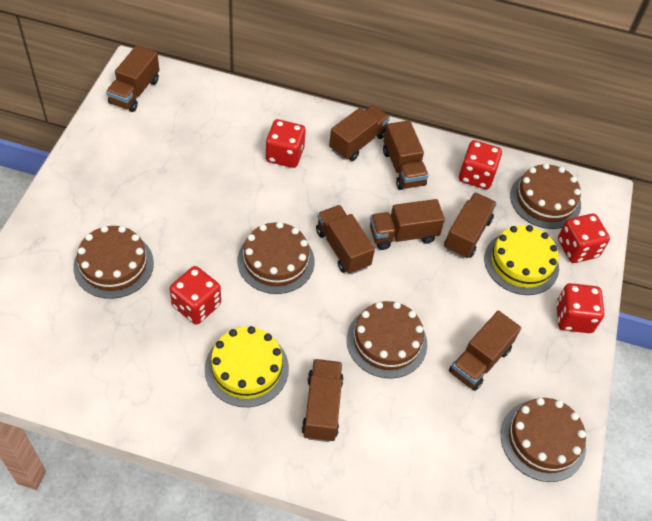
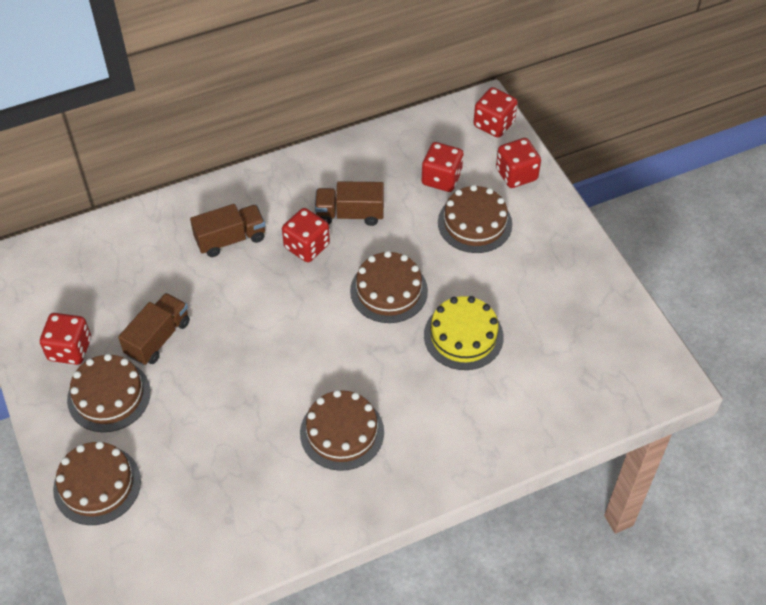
brown truck: 8 -> 3
yellow cake: 2 -> 1

